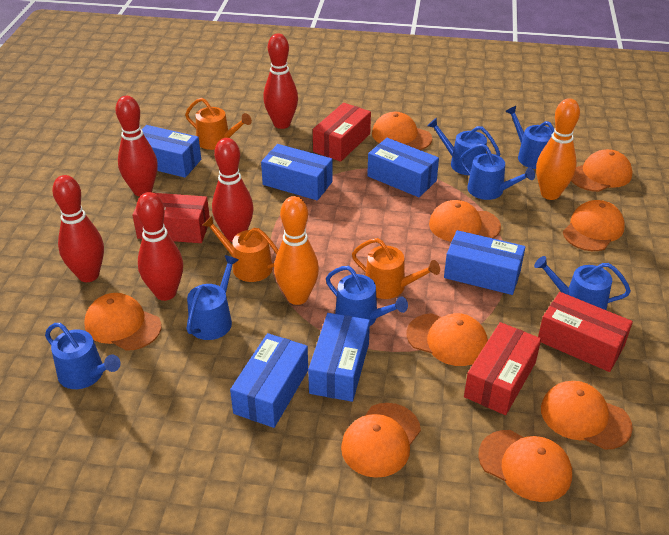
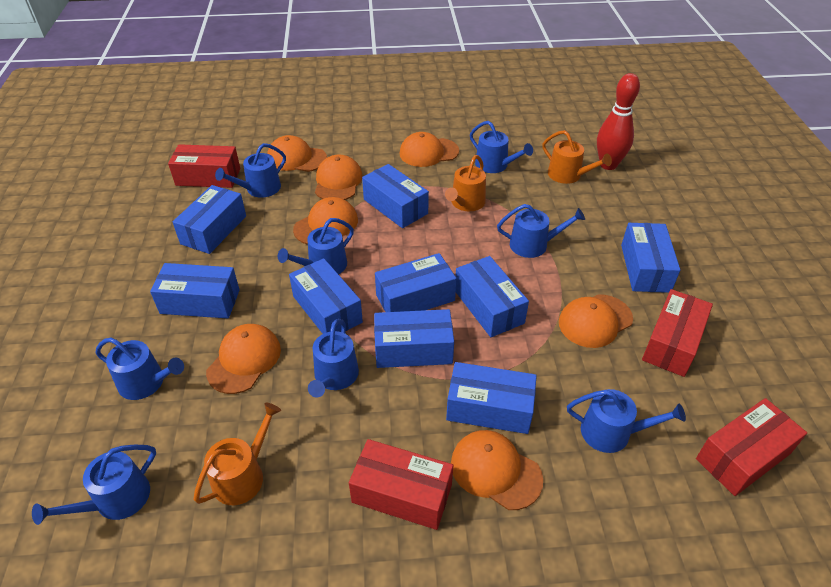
blue box: 6 -> 9
blue watering can: 7 -> 8
orange bowling pin: 2 -> 0
orange cap: 9 -> 7
red bowling pin: 5 -> 1

